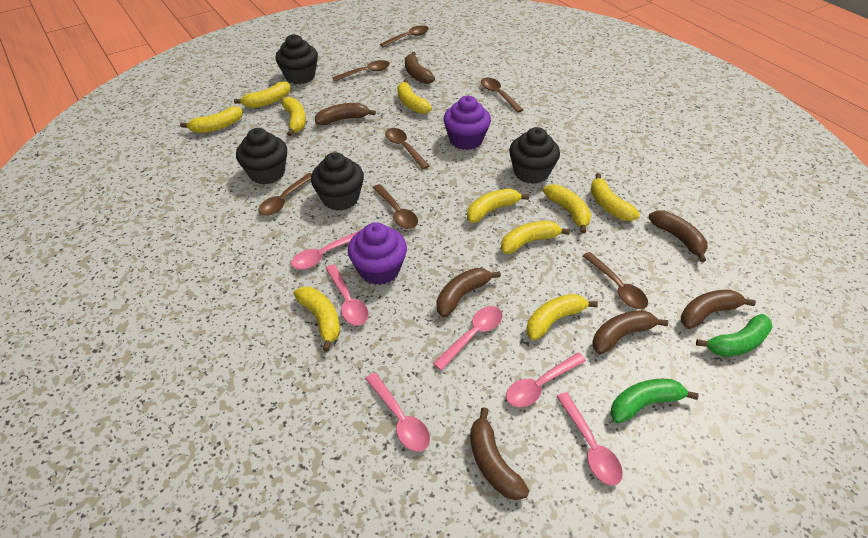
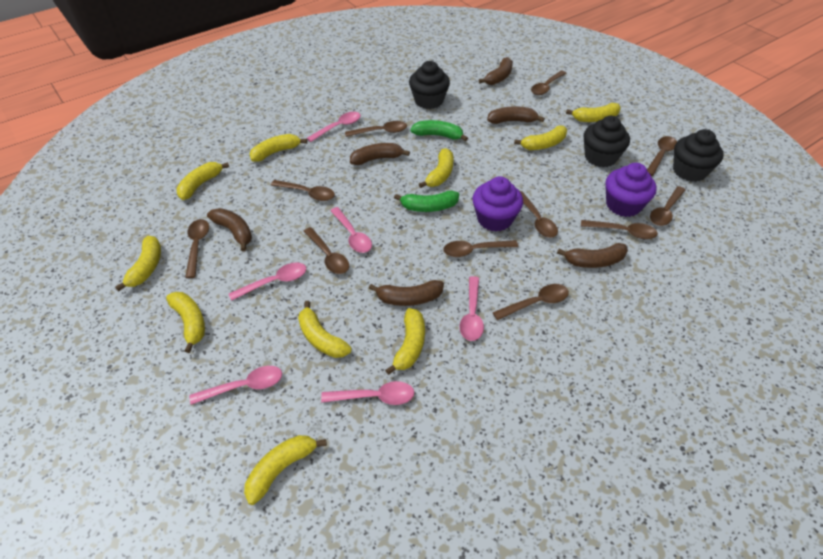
black cupcake: 4 -> 3
brown banana: 7 -> 6
brown spoon: 7 -> 11

